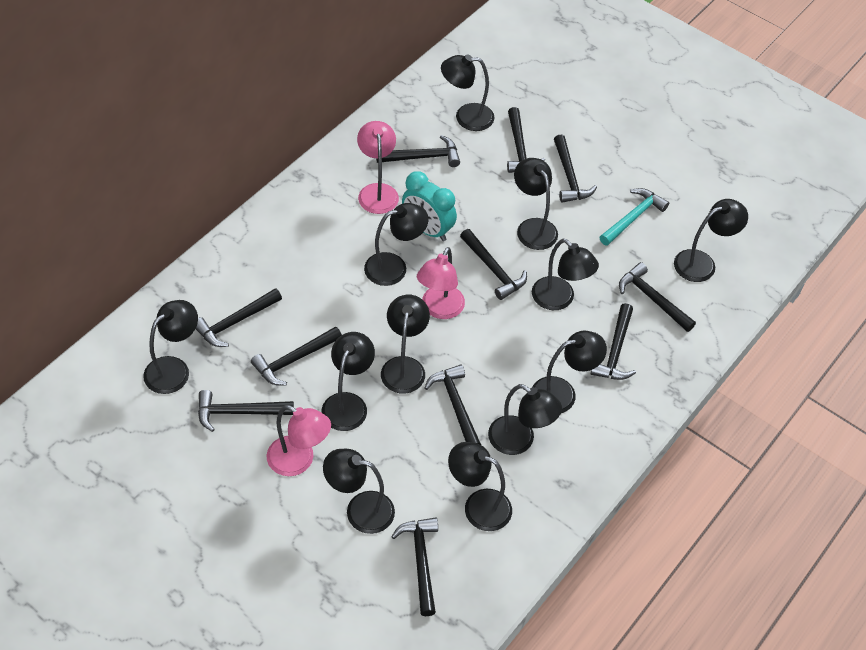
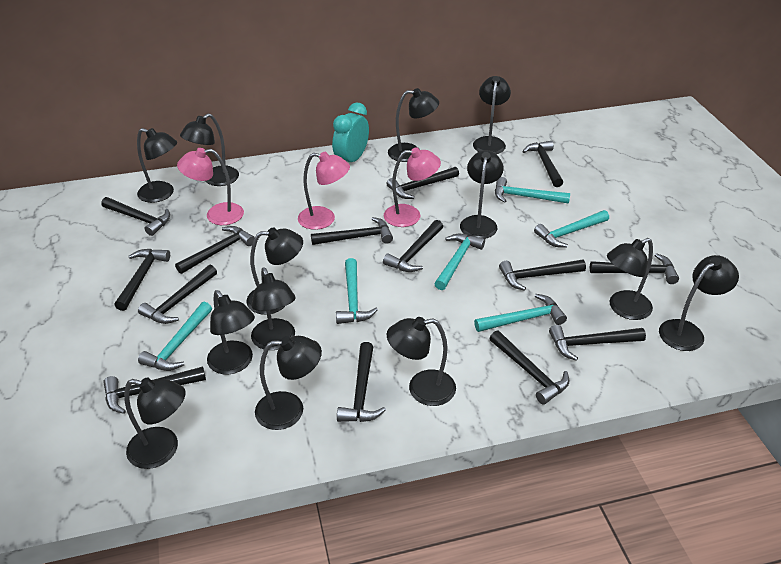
black hammer: 11 -> 14
black lamp: 12 -> 13
turquoise hammer: 1 -> 6

